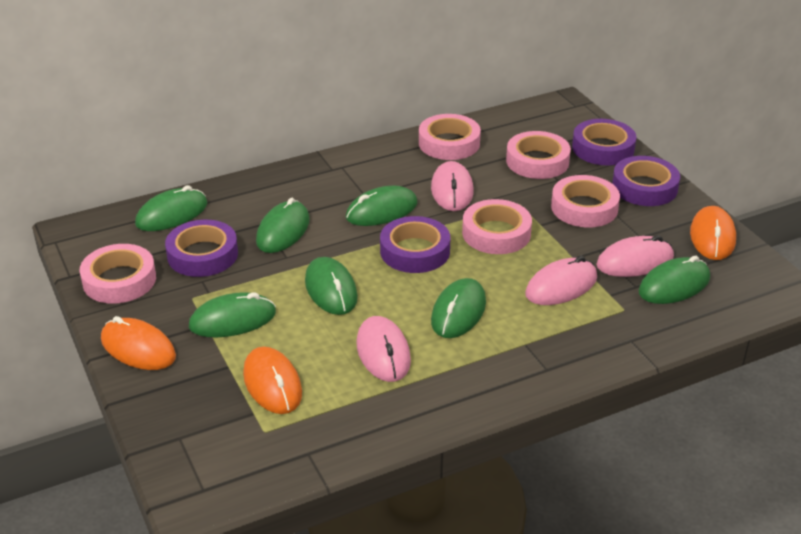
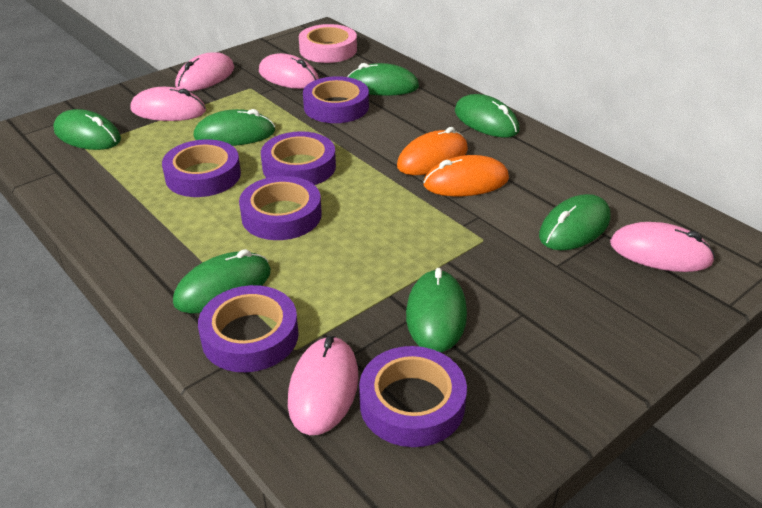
orange mouse: 3 -> 2
pink mouse: 4 -> 5
pink tape: 5 -> 1
purple tape: 4 -> 6

